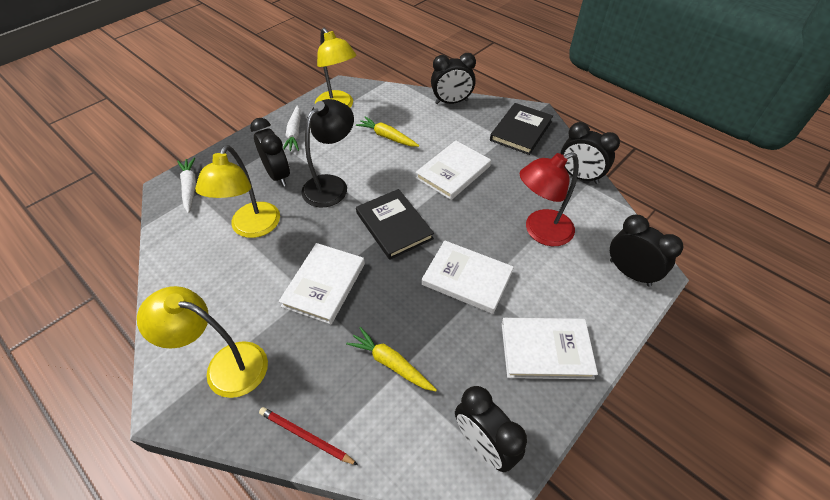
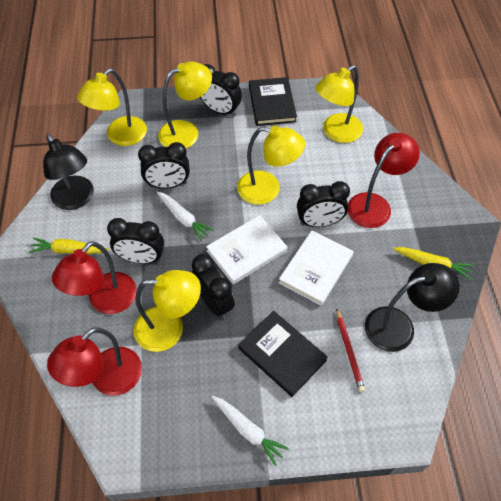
black lamp: 1 -> 2
red lamp: 1 -> 3
white book: 4 -> 2
yellow lamp: 3 -> 5

